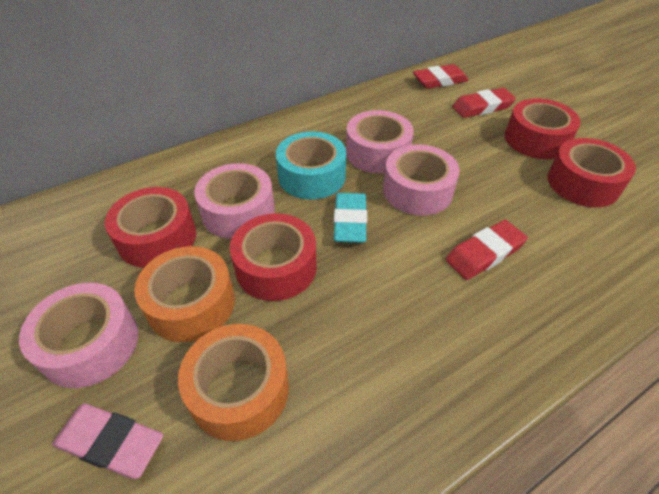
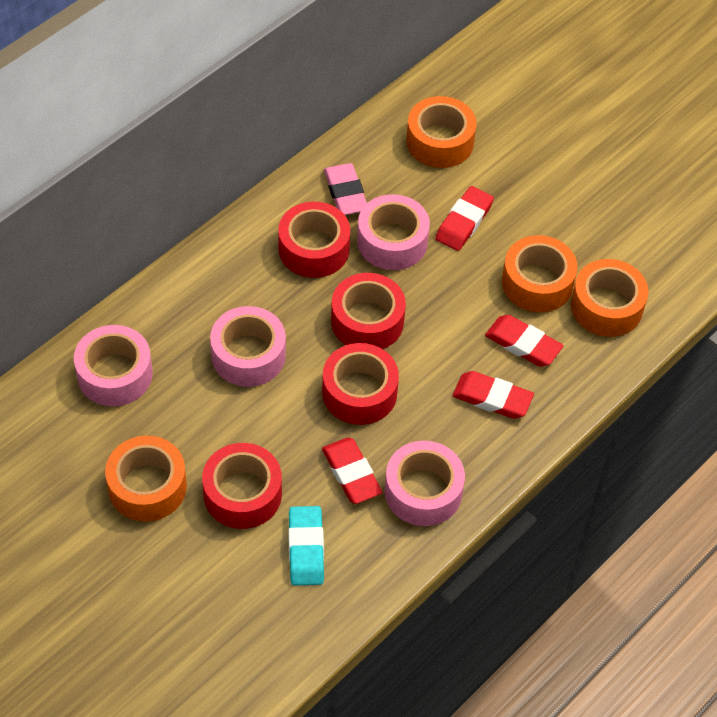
orange tape: 2 -> 4
red eraser: 3 -> 4
turquoise tape: 1 -> 0

